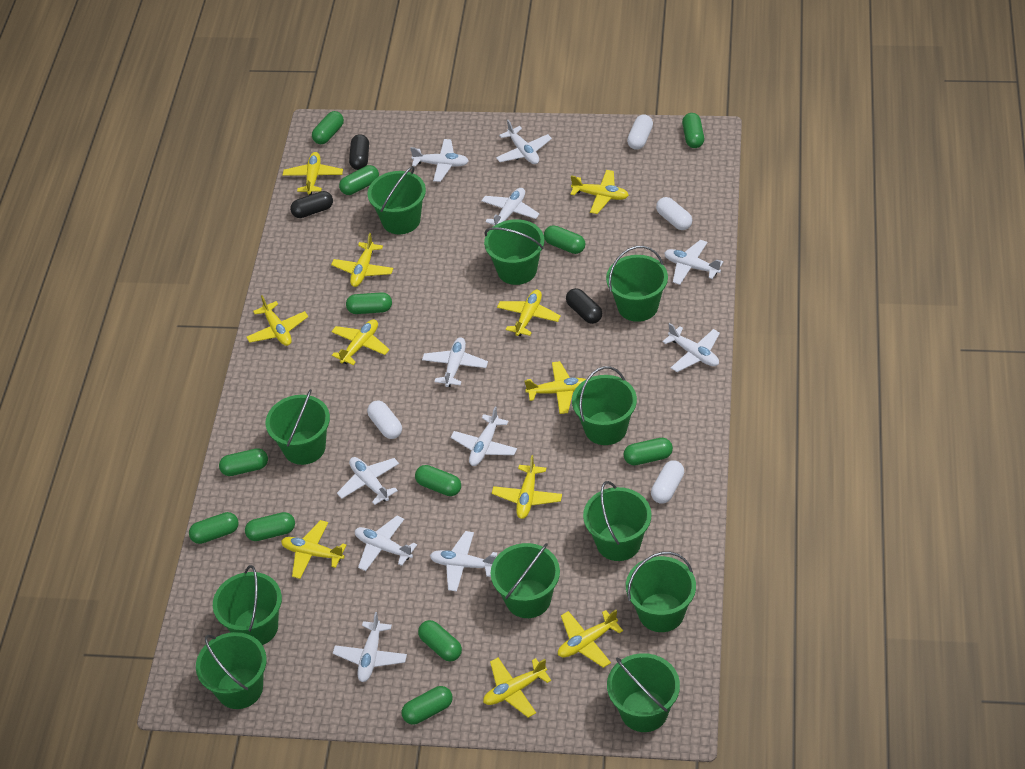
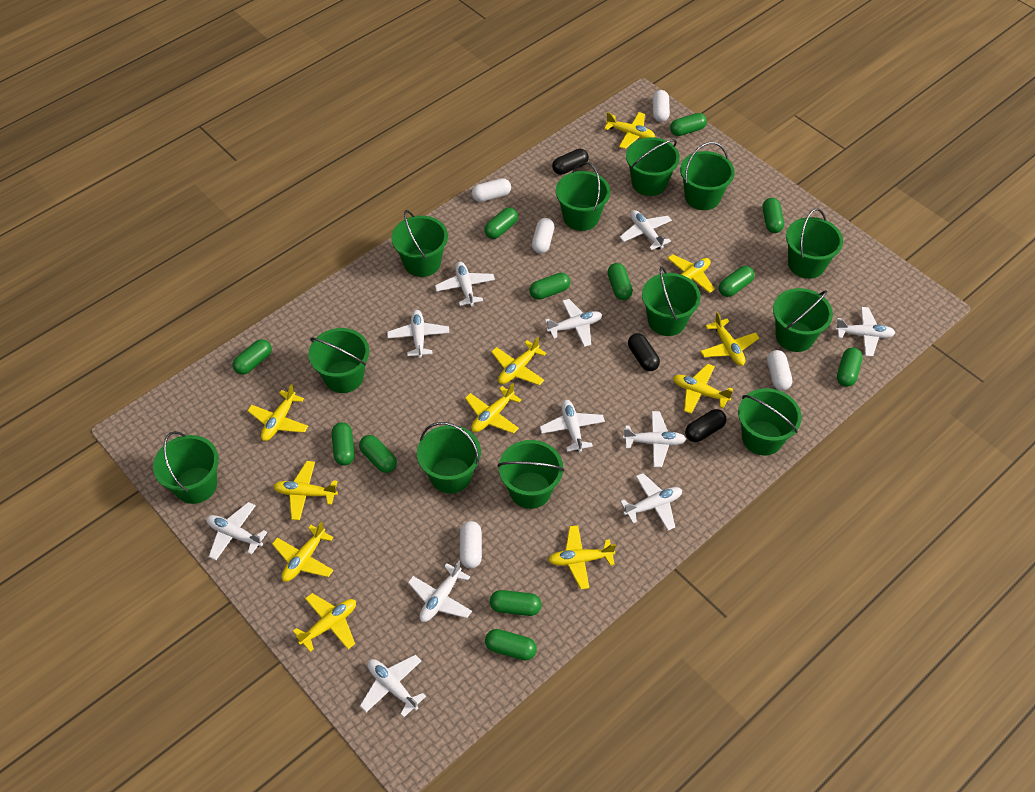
green bucket: 11 -> 12
white capsule: 4 -> 5

